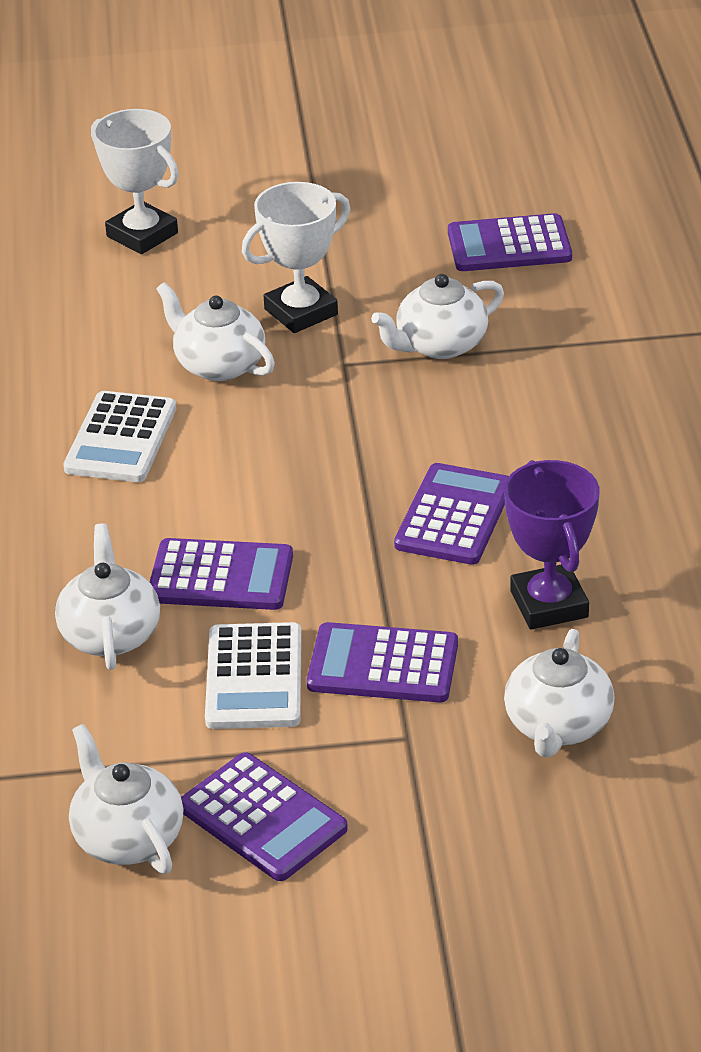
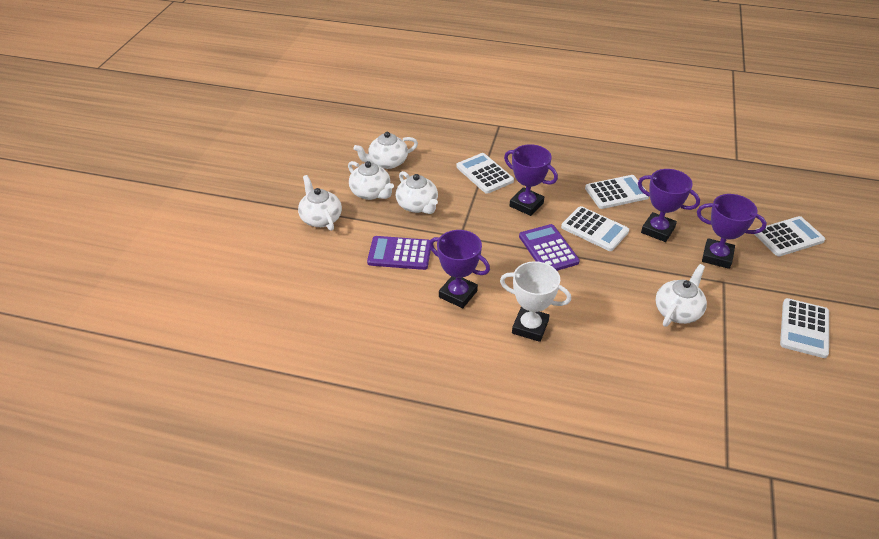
purple calculator: 5 -> 2
purple trophy: 1 -> 4
white calculator: 2 -> 5
white trophy: 2 -> 1

